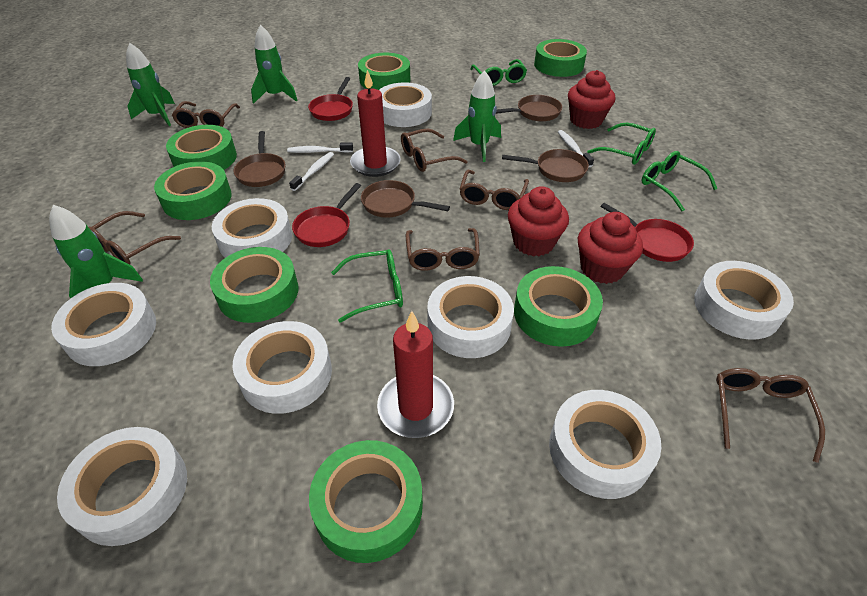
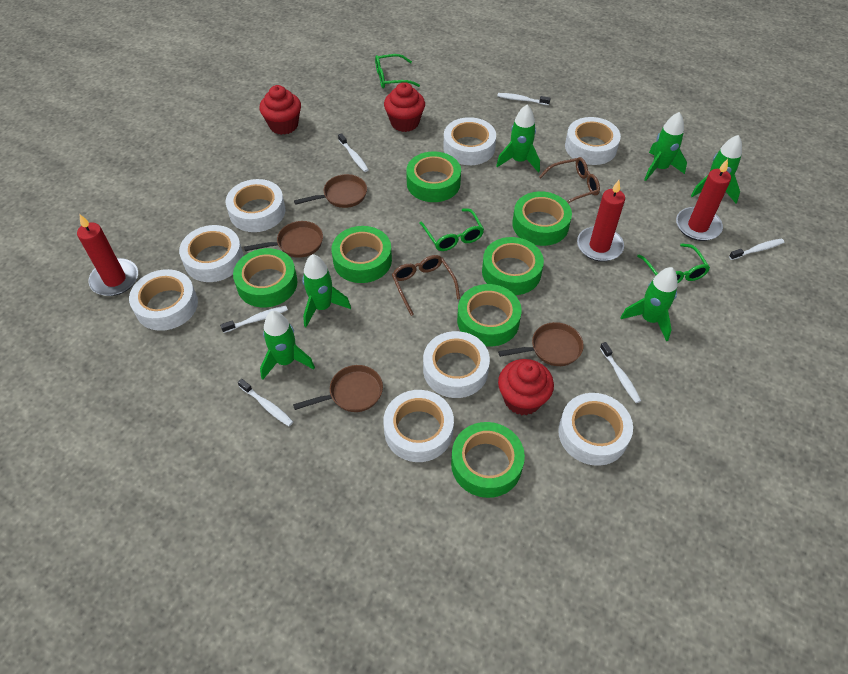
brown glasses: 6 -> 2
green glasses: 4 -> 3
green rocket: 4 -> 6
red candle: 2 -> 3
red pan: 3 -> 0
white toothbrush: 3 -> 6

